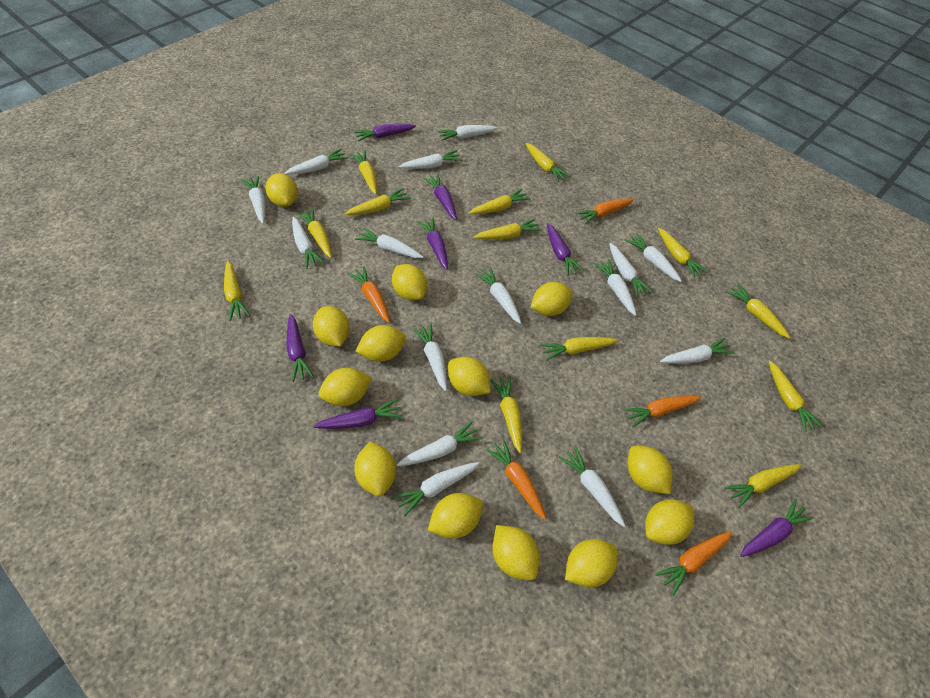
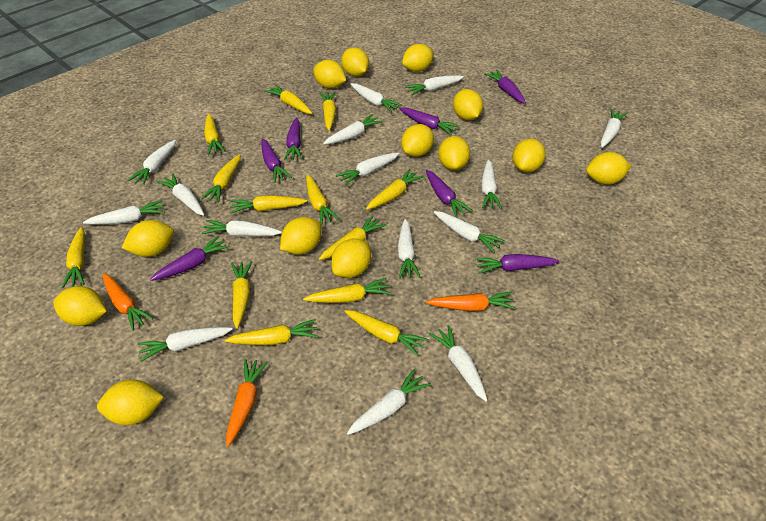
orange carrot: 5 -> 3

